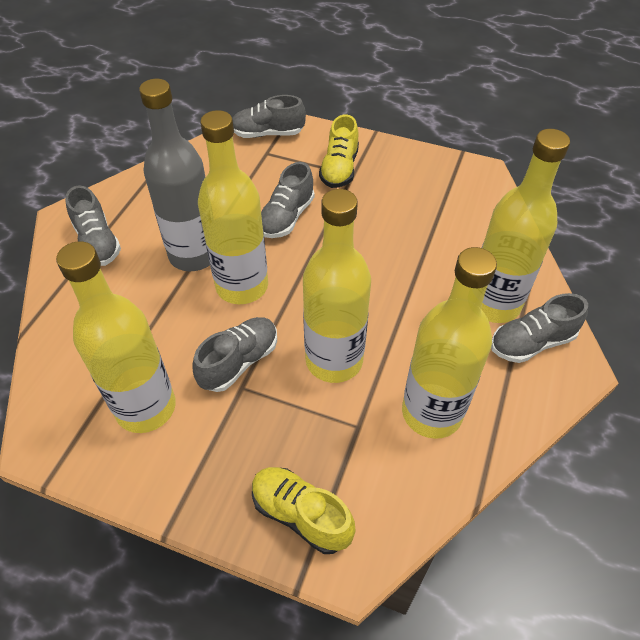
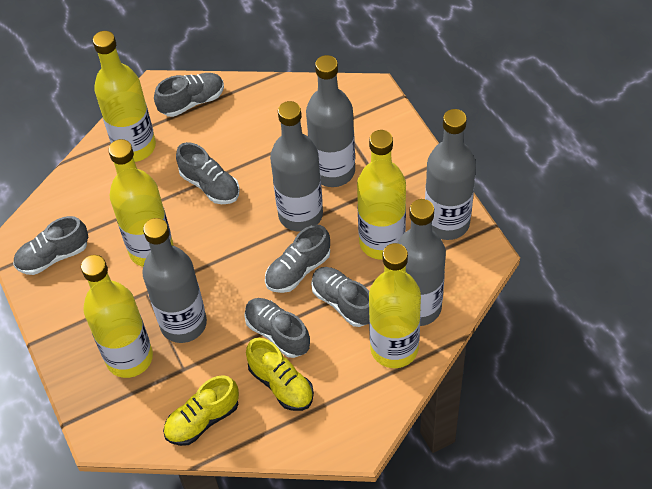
grey bottle: 1 -> 5
grey shoe: 5 -> 6

